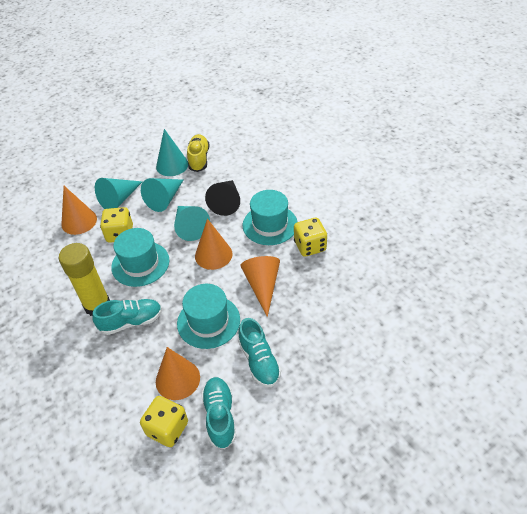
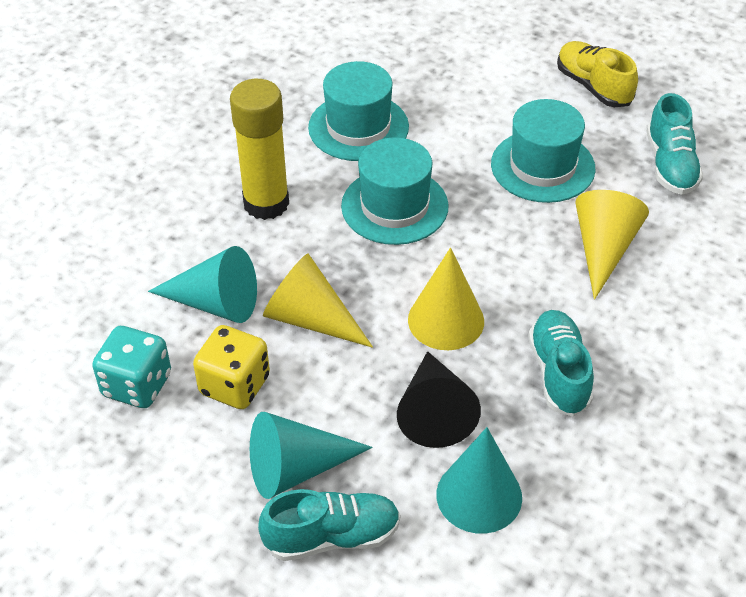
orange cone: 4 -> 0
turquoise cone: 4 -> 3
turquoise dice: 0 -> 1
yellow cone: 0 -> 3
yellow dice: 3 -> 1

